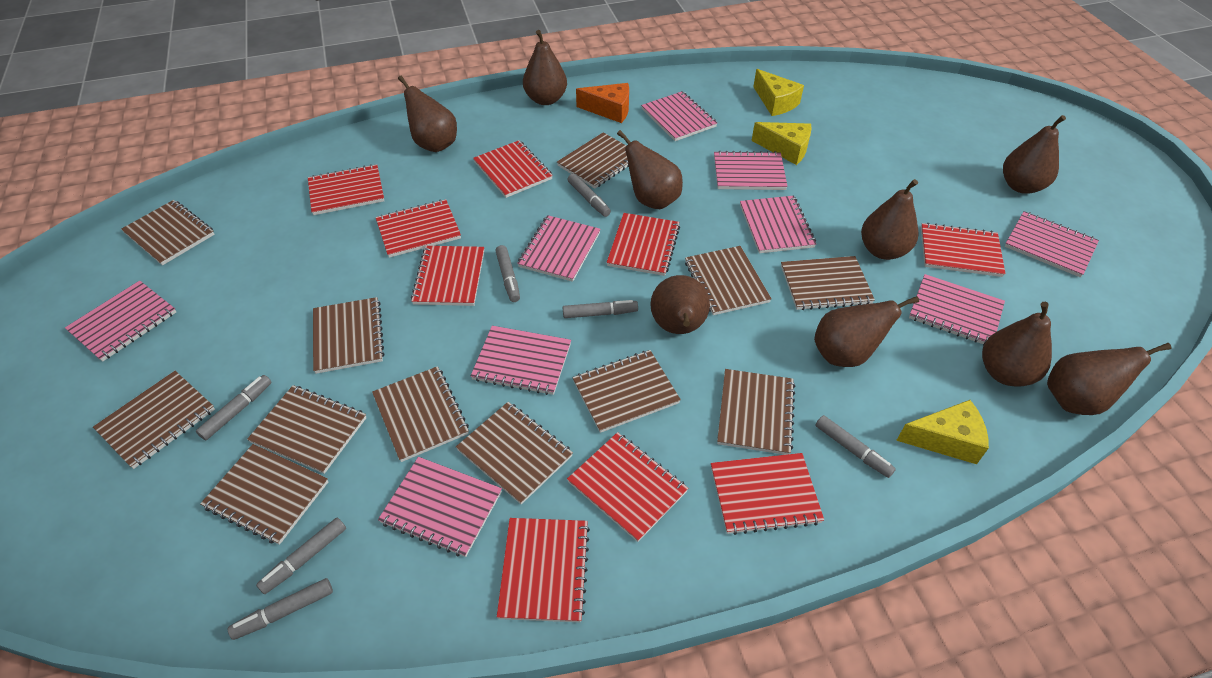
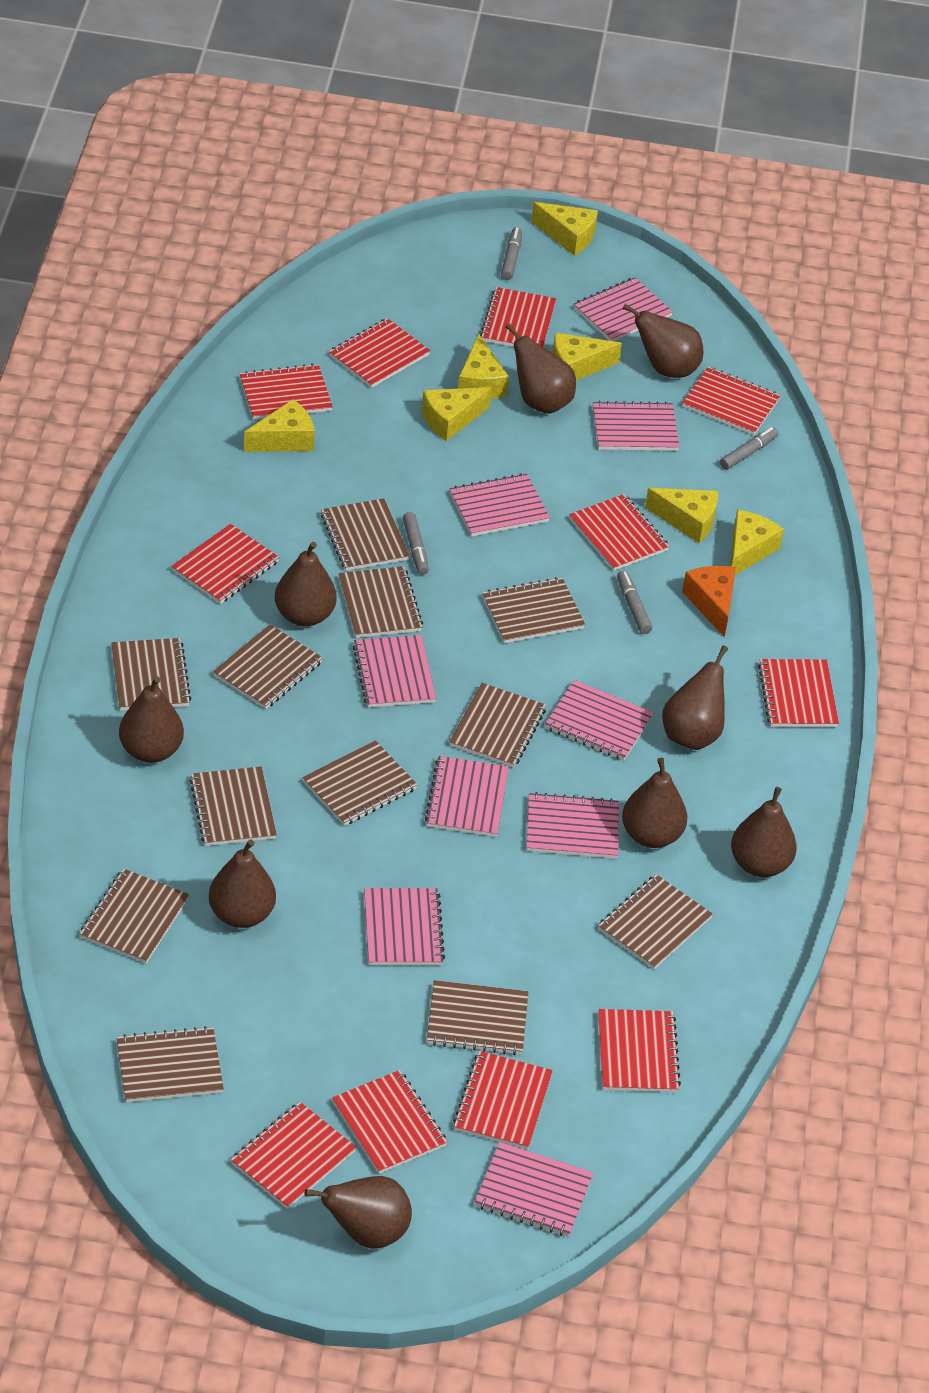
grey marker: 7 -> 4
red notebook: 9 -> 11
yellow cheese: 3 -> 7

